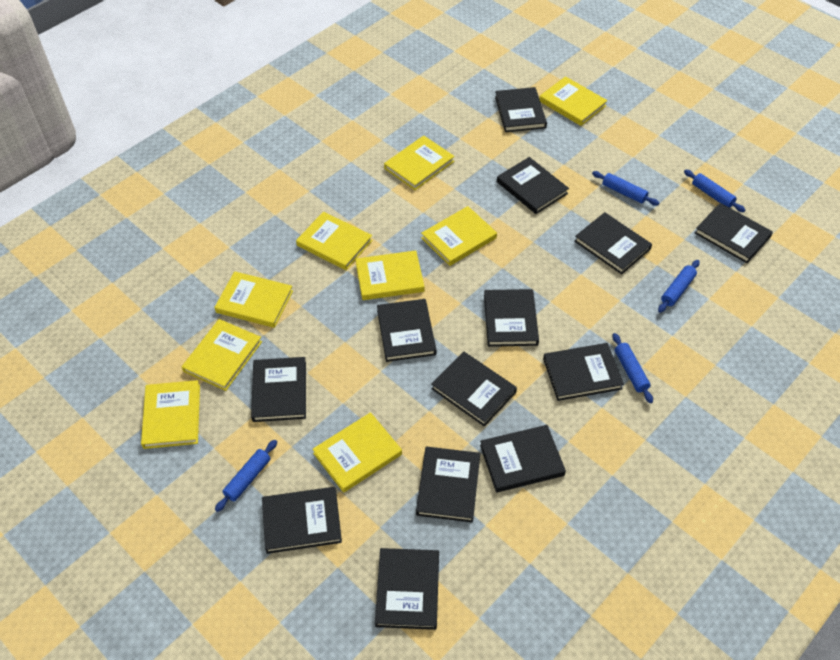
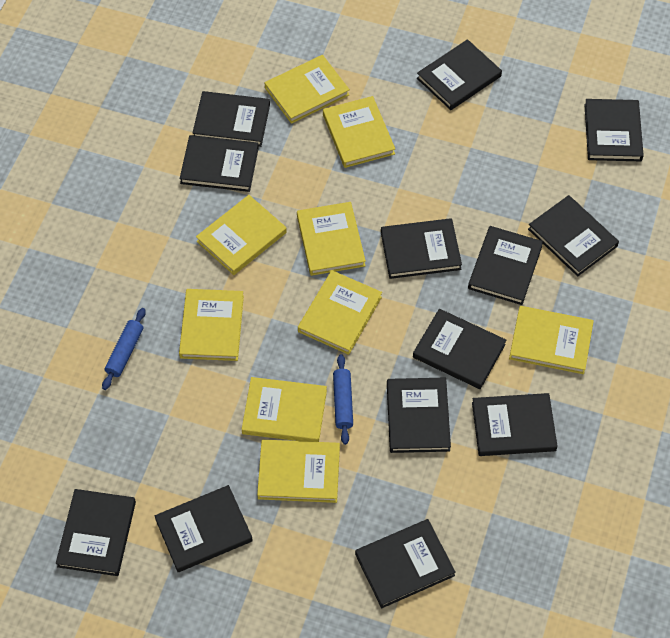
blue rolling pin: 5 -> 2

